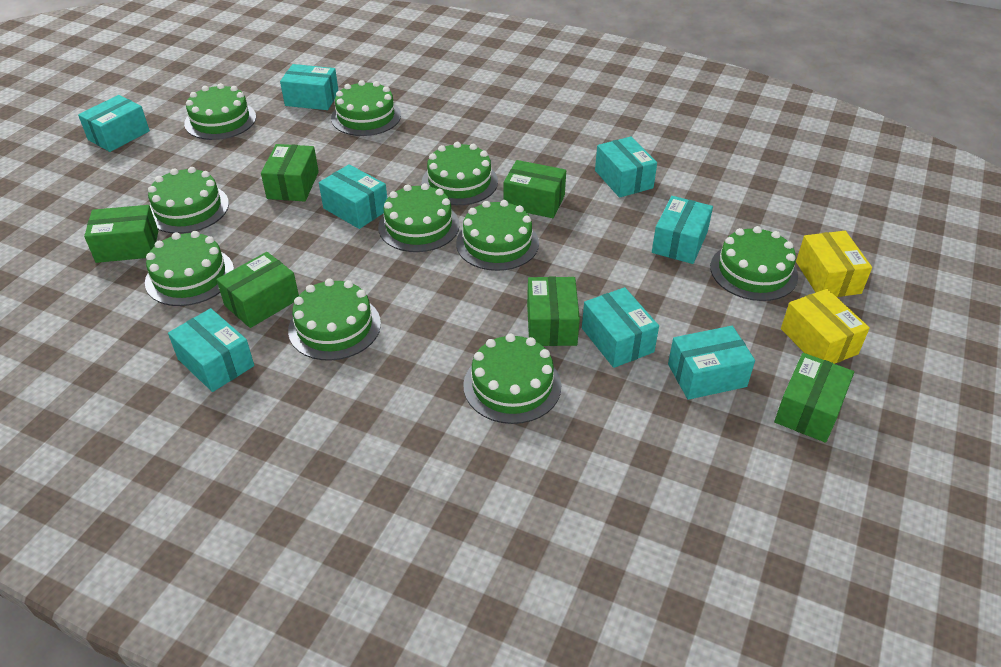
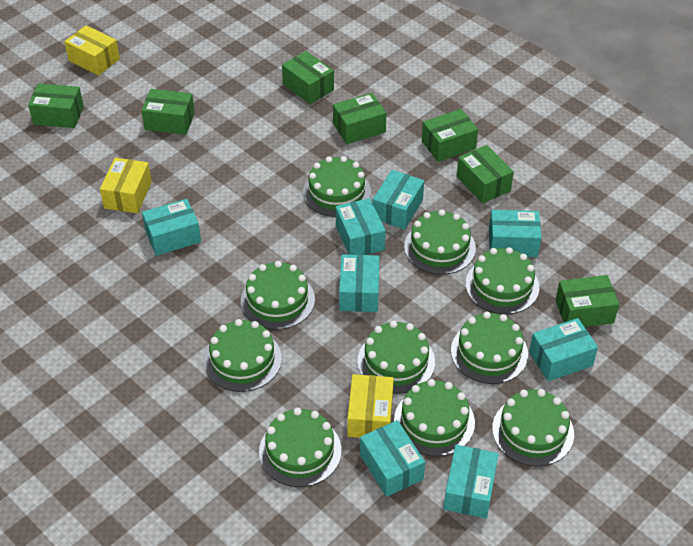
green box: 6 -> 7
yellow box: 2 -> 3

